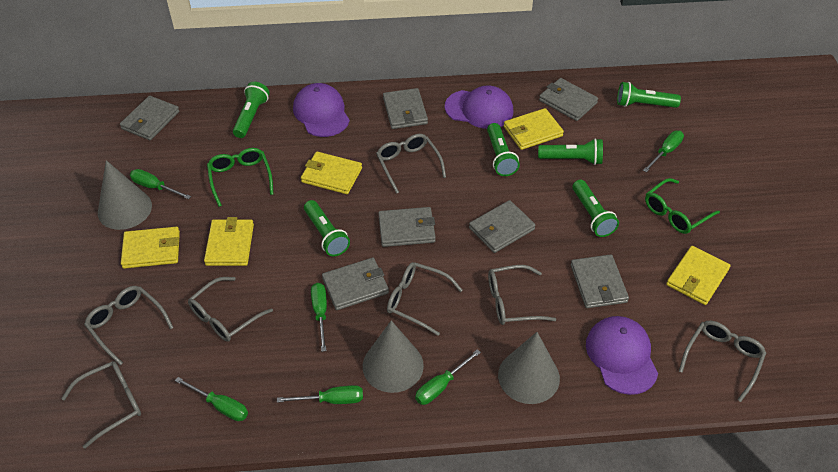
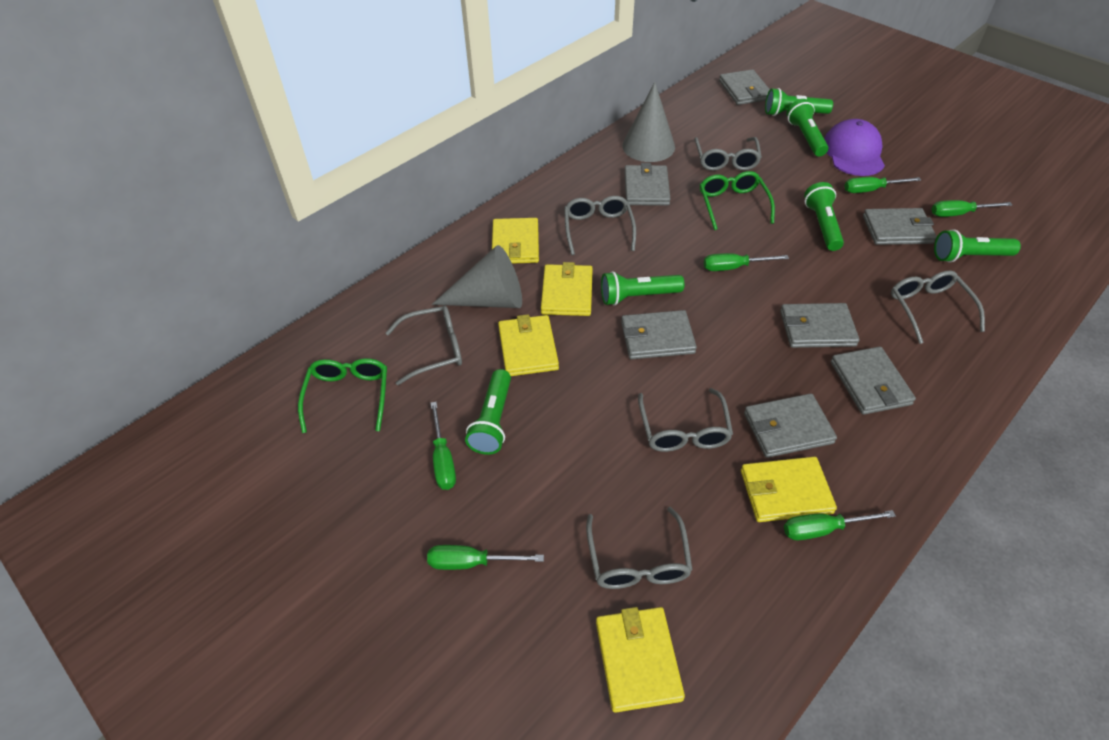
grey cone: 3 -> 2
grey glasses: 7 -> 6
purple cap: 3 -> 1

